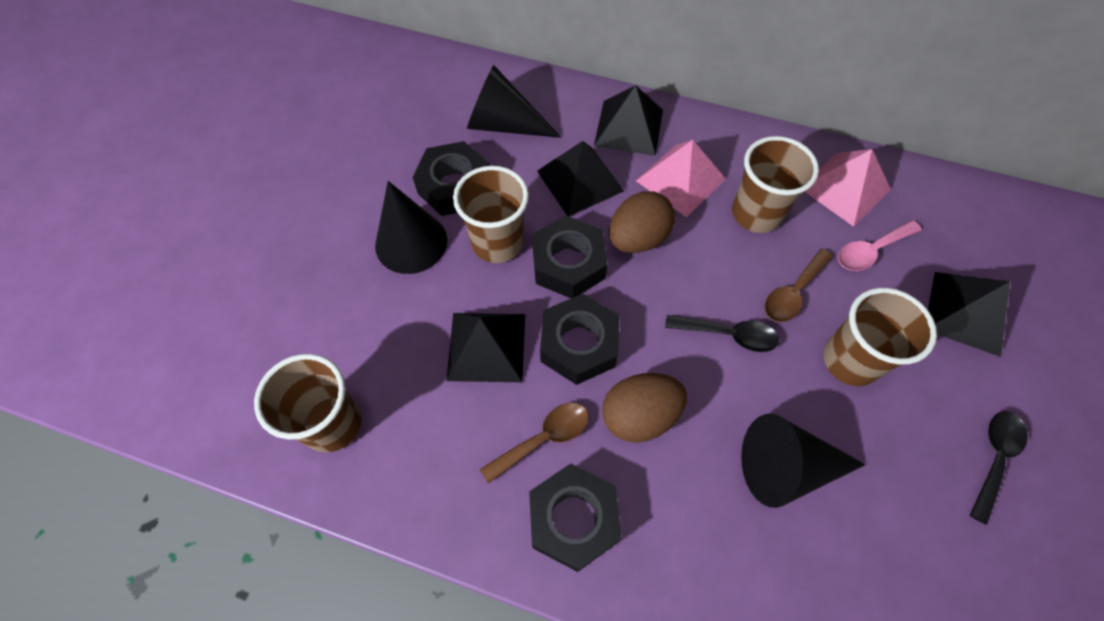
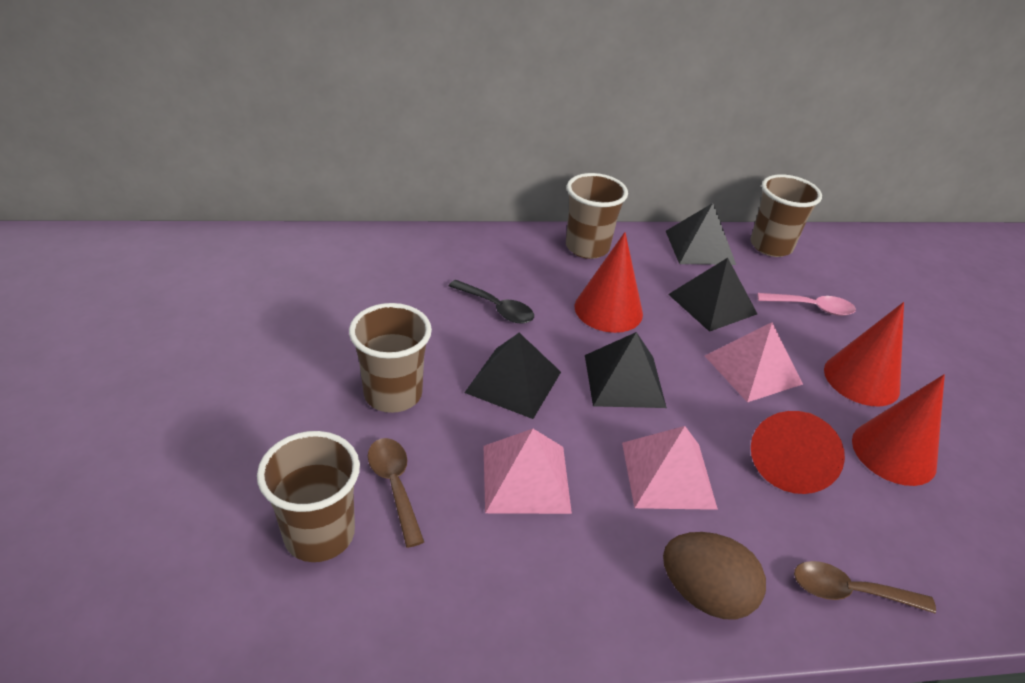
black cone: 3 -> 0
black nut: 4 -> 0
black spoon: 2 -> 1
brown egg: 2 -> 1
pink pyramid: 2 -> 3
red cone: 0 -> 4

